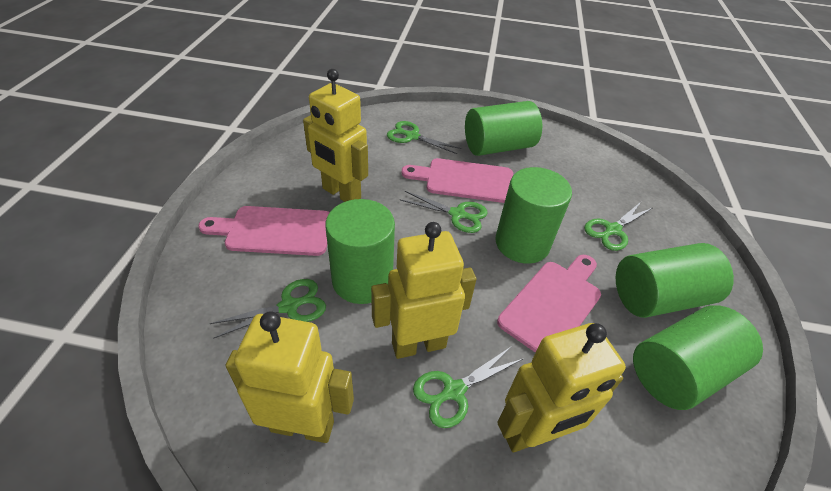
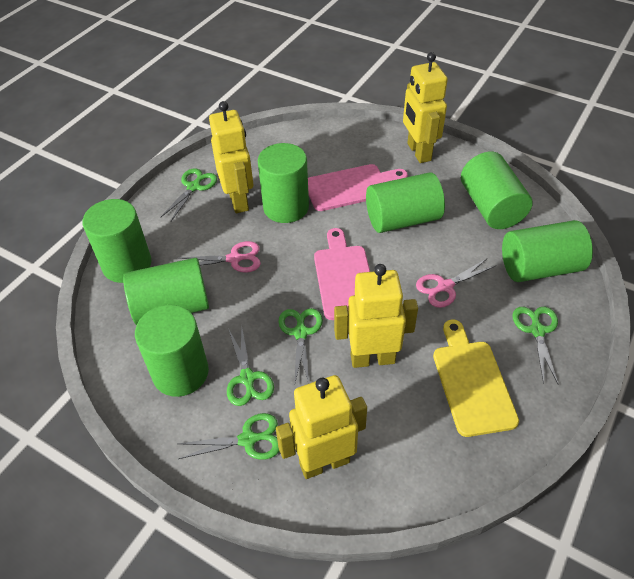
green cylinder: 5 -> 7
pink cutting board: 3 -> 2
pink scissors: 0 -> 2
yellow cutting board: 0 -> 1

